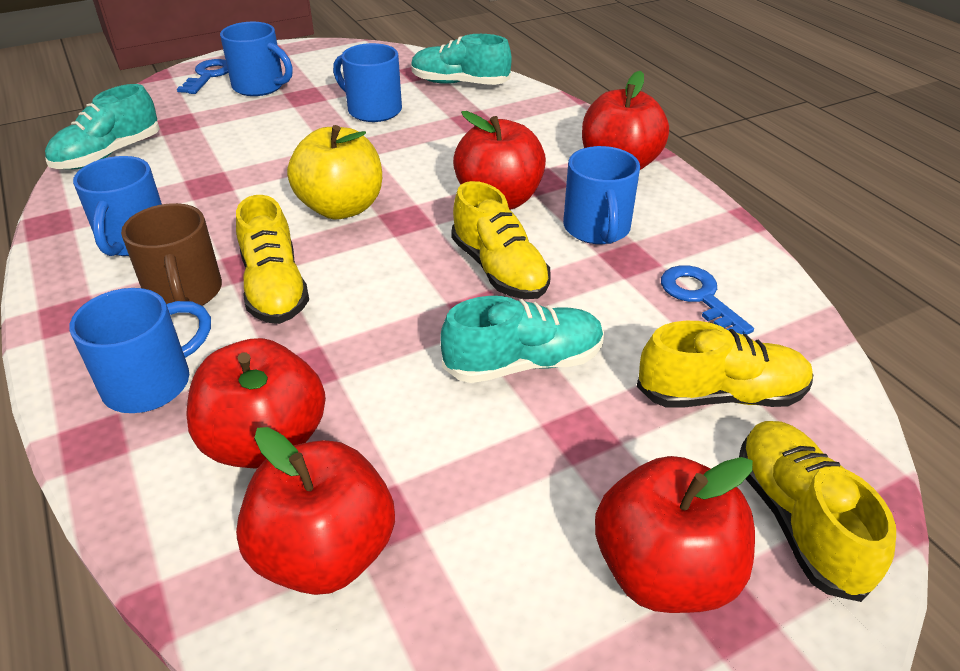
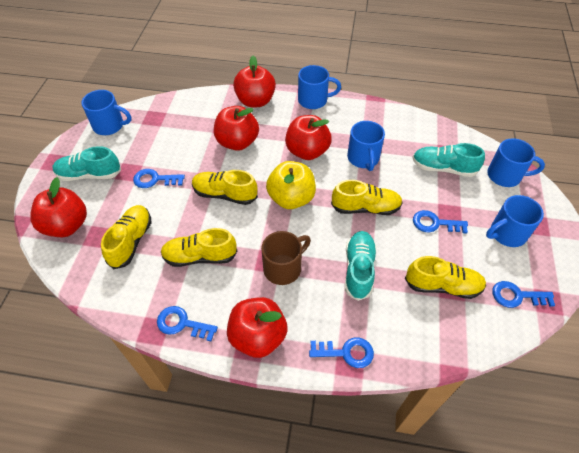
blue key: 2 -> 5
yellow shoe: 4 -> 5

